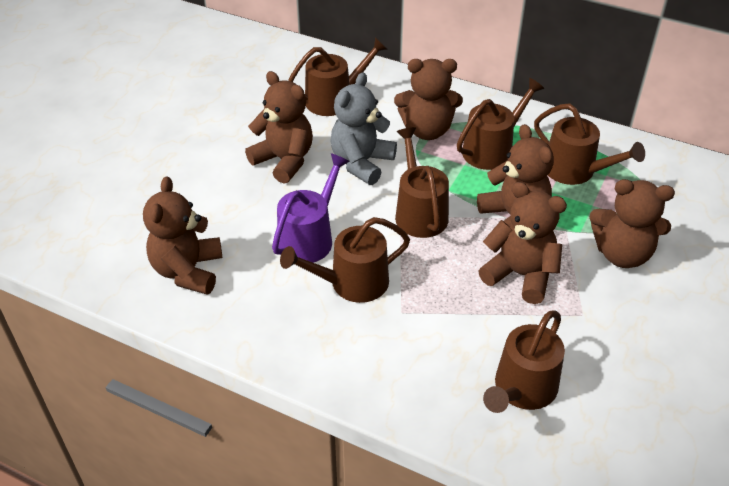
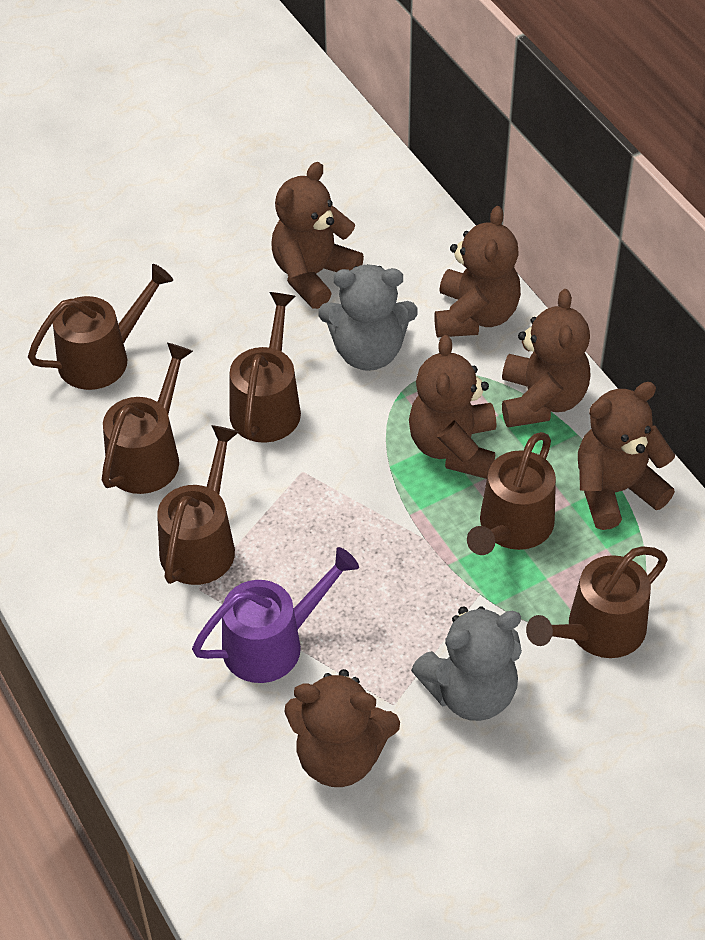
grey teddy bear: 1 -> 2

